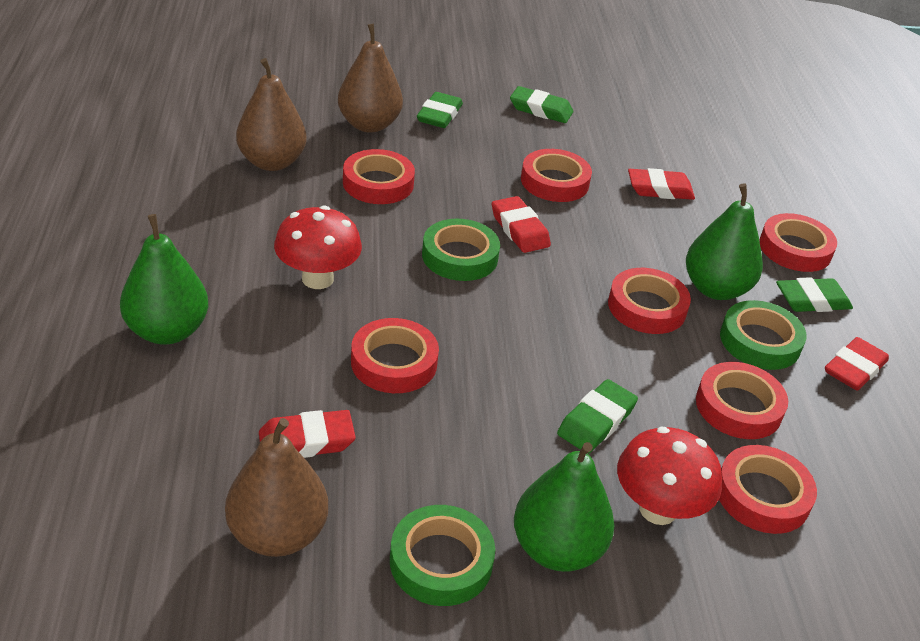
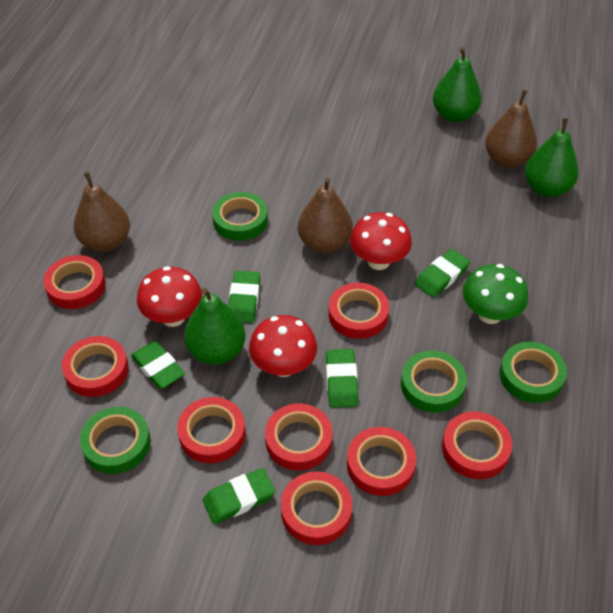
green eraser: 4 -> 5
green mushroom: 0 -> 1
green tape: 3 -> 4
red eraser: 4 -> 0
red mushroom: 2 -> 3
red tape: 7 -> 8

